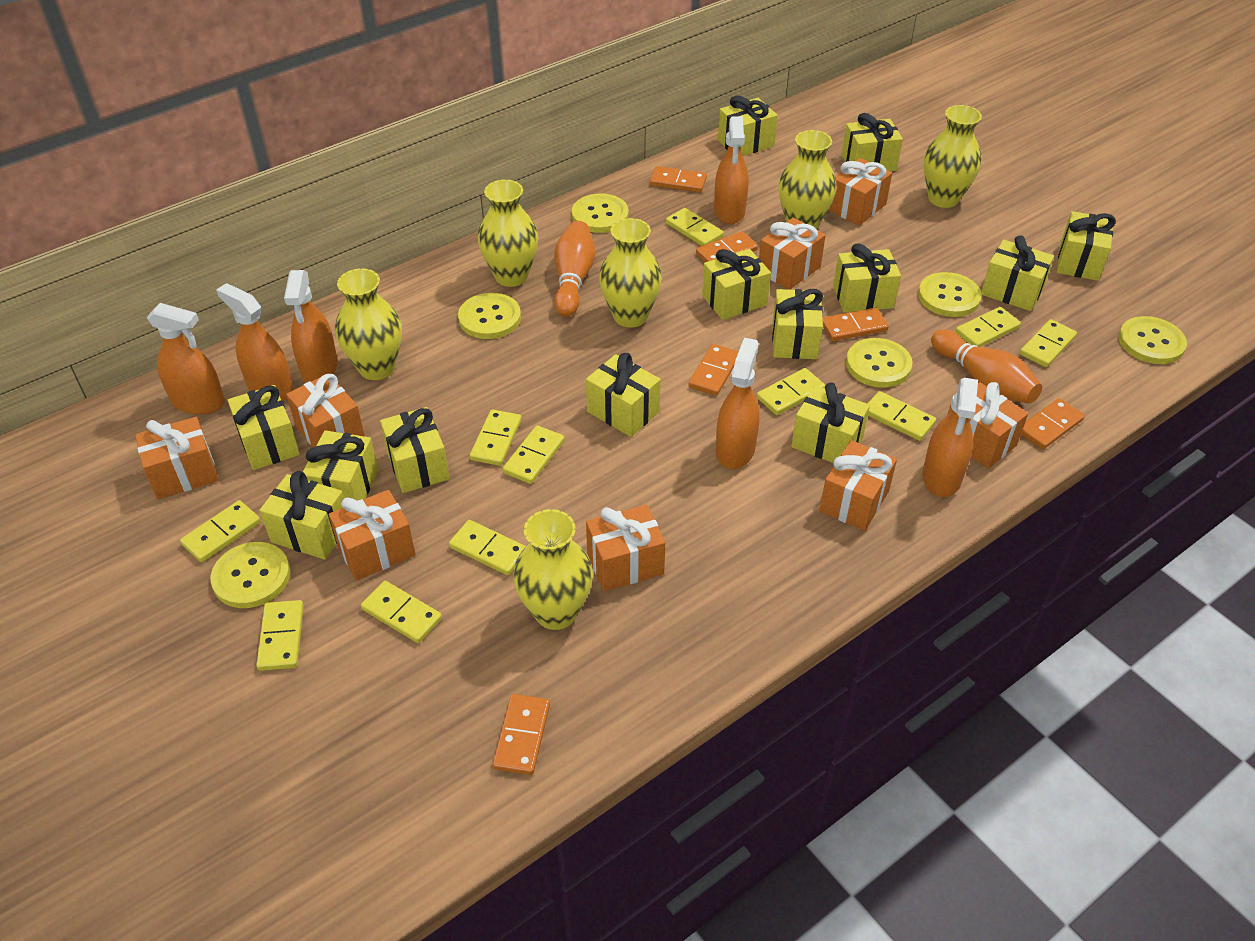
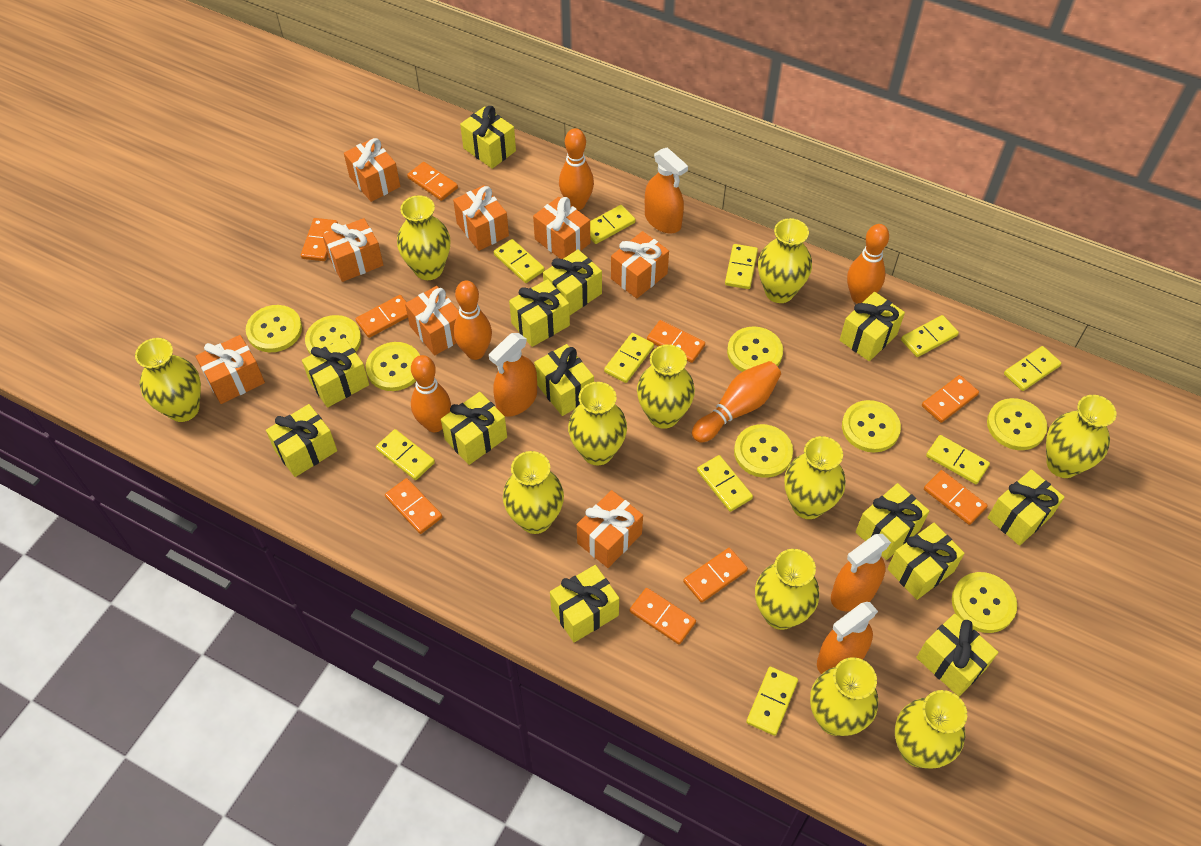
orange bowling pin: 2 -> 5
orange domino: 6 -> 9
orange spray bottle: 6 -> 4
yellow button: 6 -> 8
yellow domino: 11 -> 10
yellow vase: 6 -> 11

